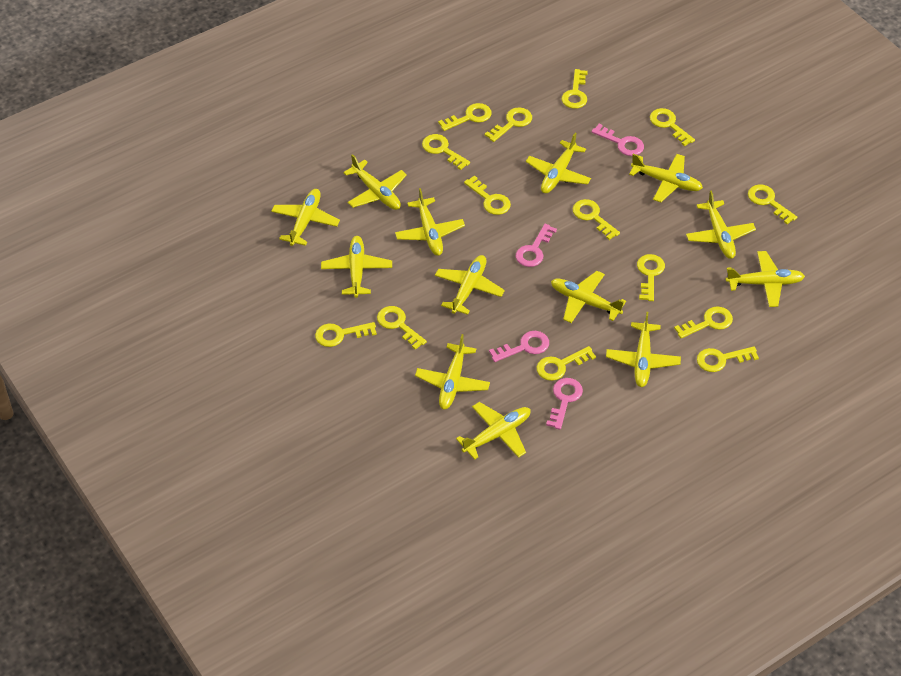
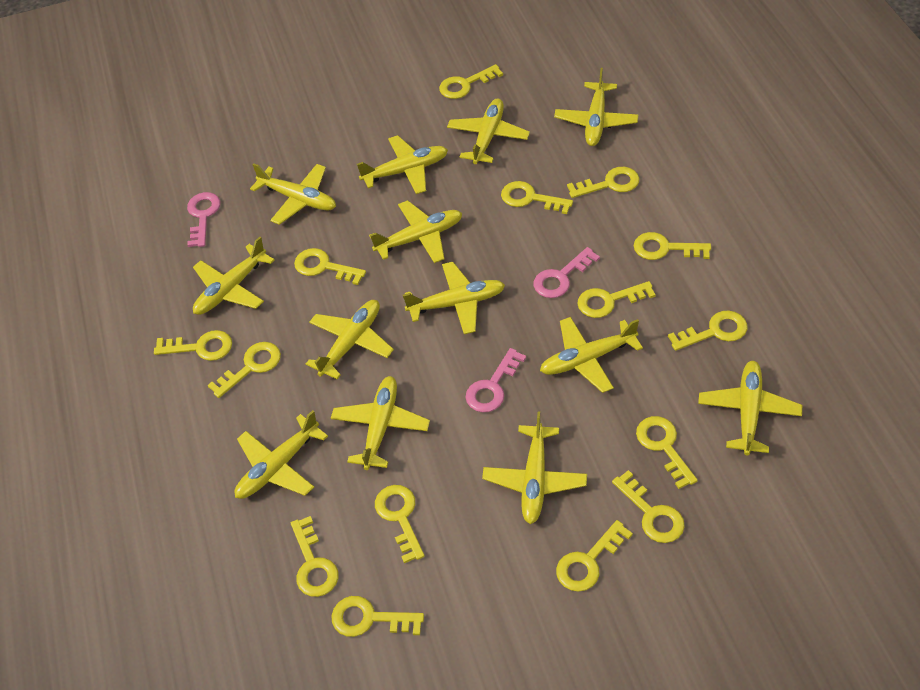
pink key: 4 -> 3
yellow key: 14 -> 15

